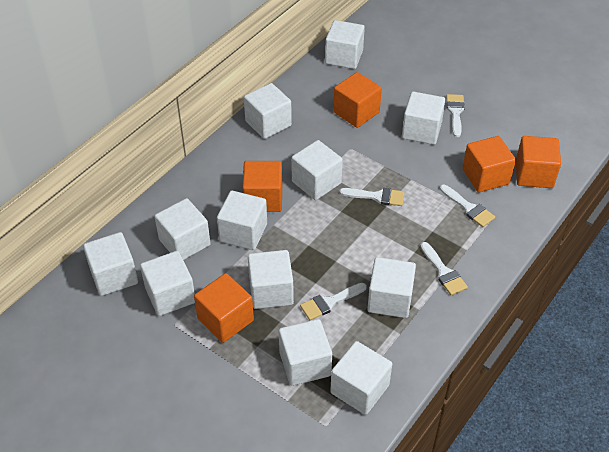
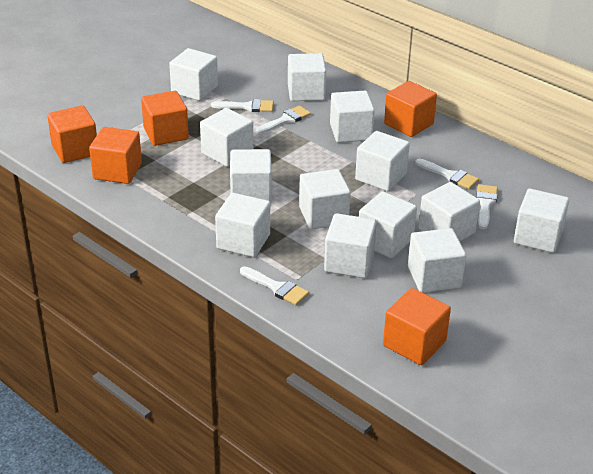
white cube: 12 -> 13

